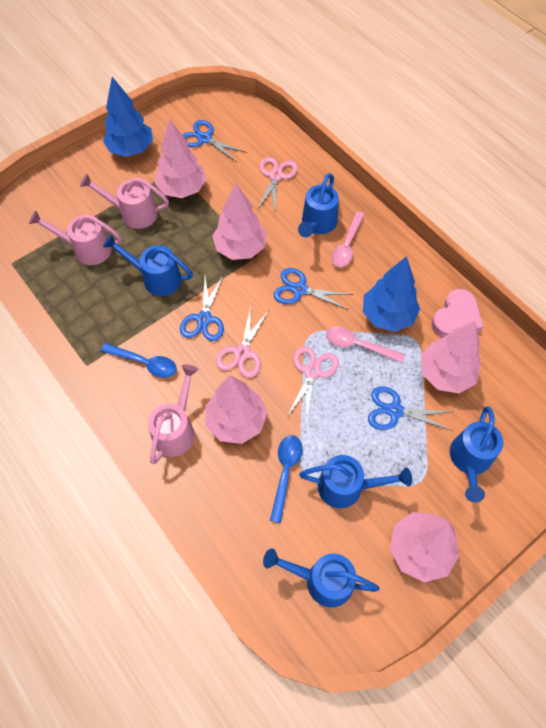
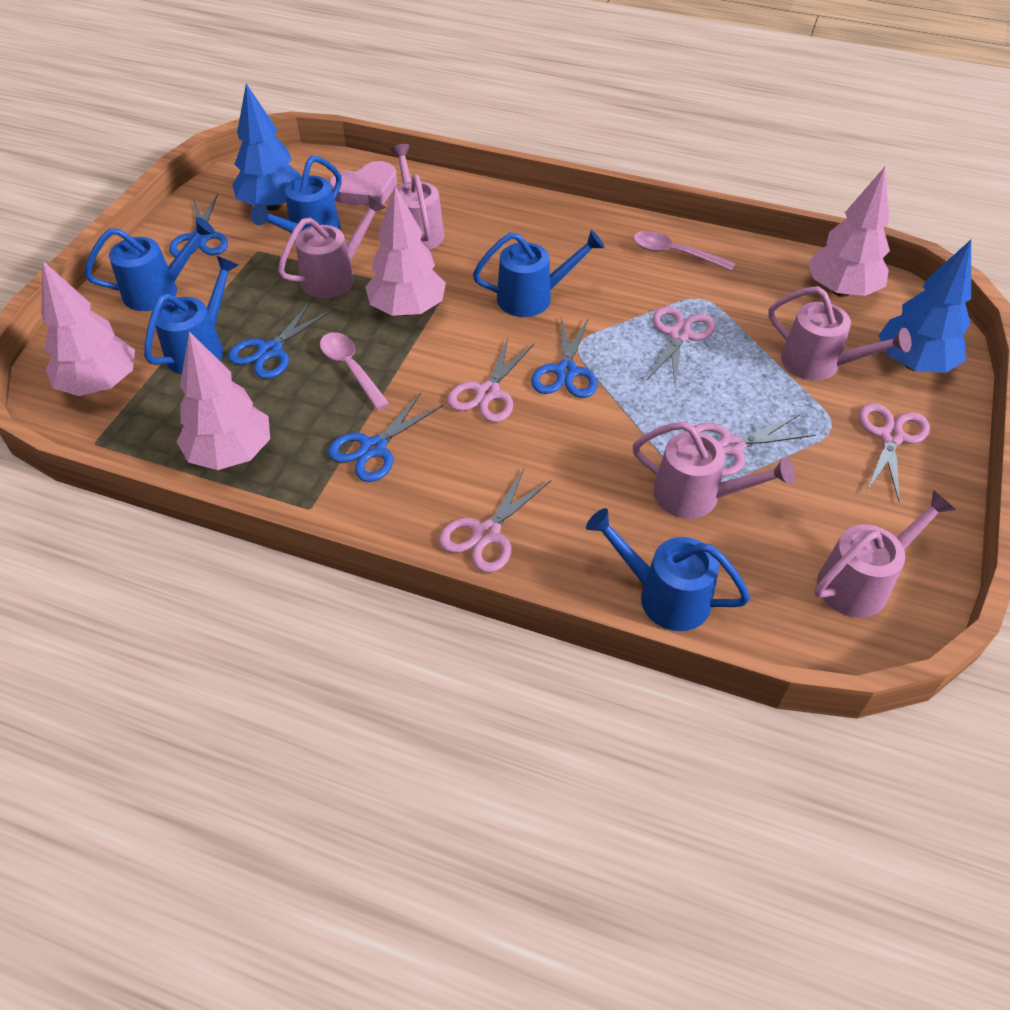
blue spoon: 2 -> 0
pink scissors: 3 -> 5
pink tree: 5 -> 4
pink watering can: 3 -> 5

